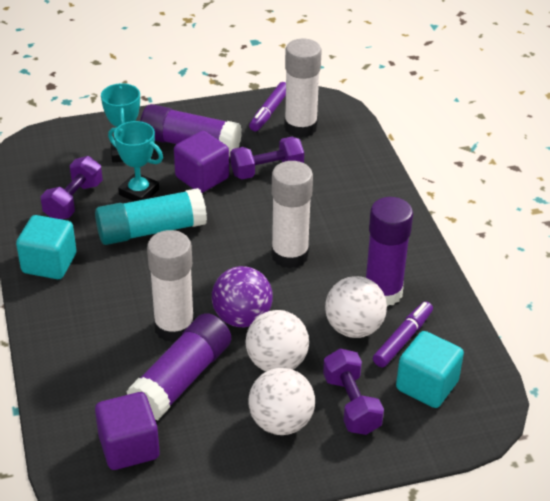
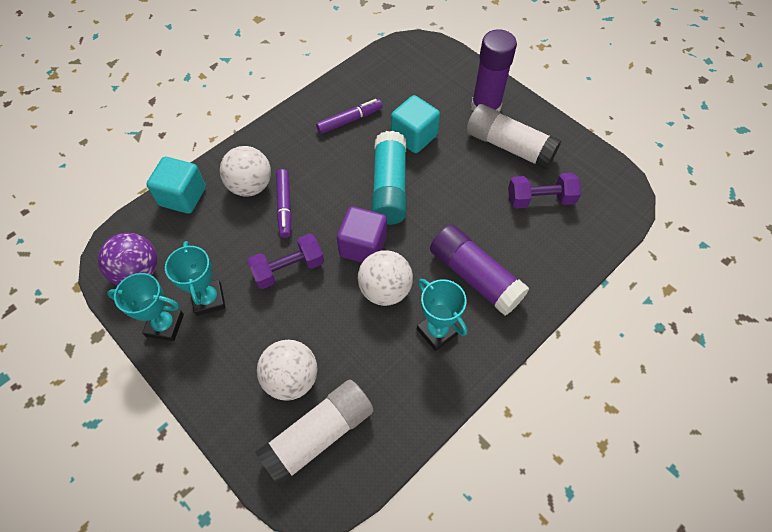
purple cube: 2 -> 1
purple dumbbell: 3 -> 2
purple glue stick: 3 -> 2
turquoise trophy: 2 -> 3
white glue stick: 3 -> 2

